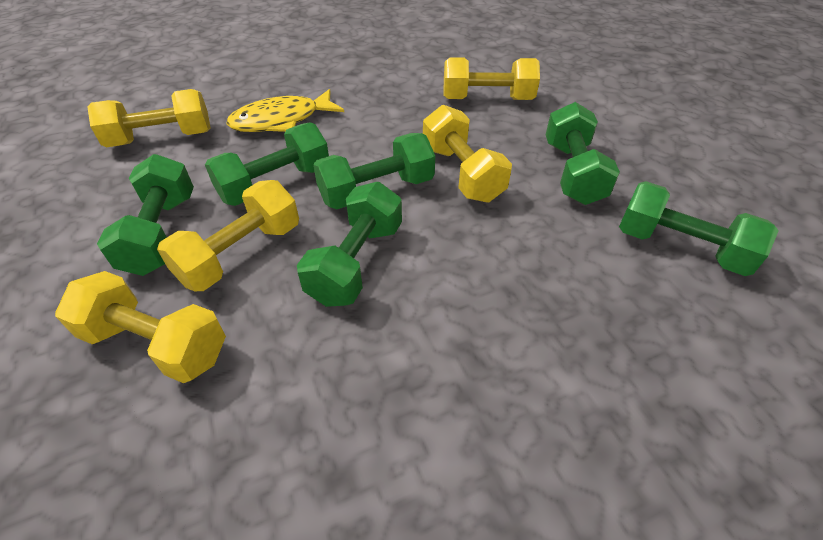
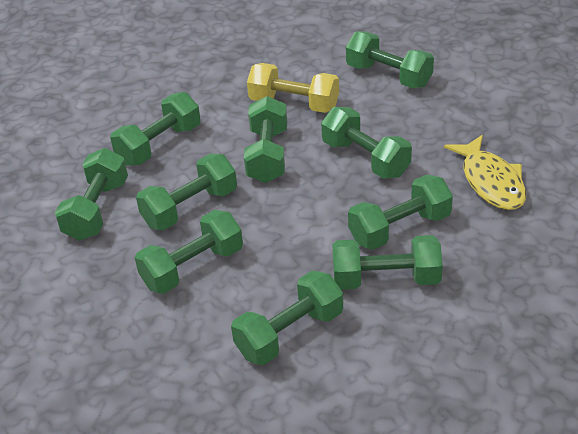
green dumbbell: 6 -> 10
yellow dumbbell: 5 -> 1

